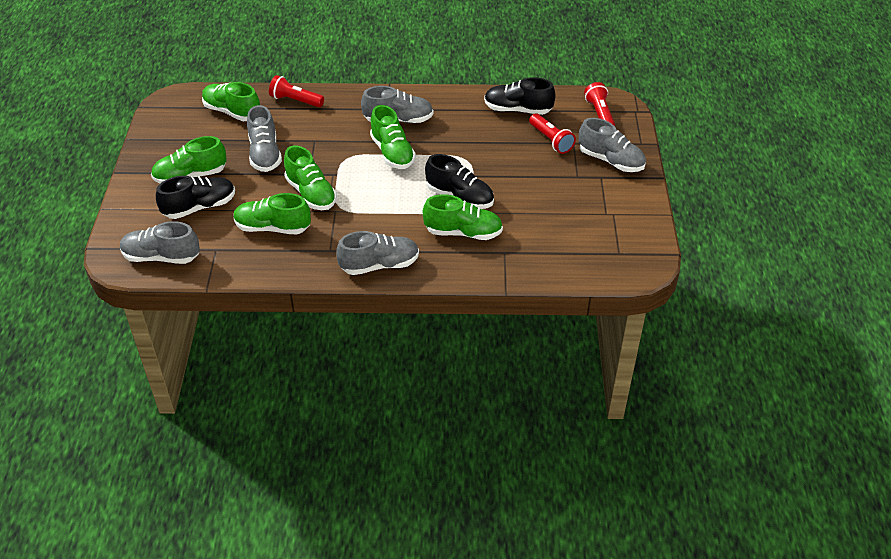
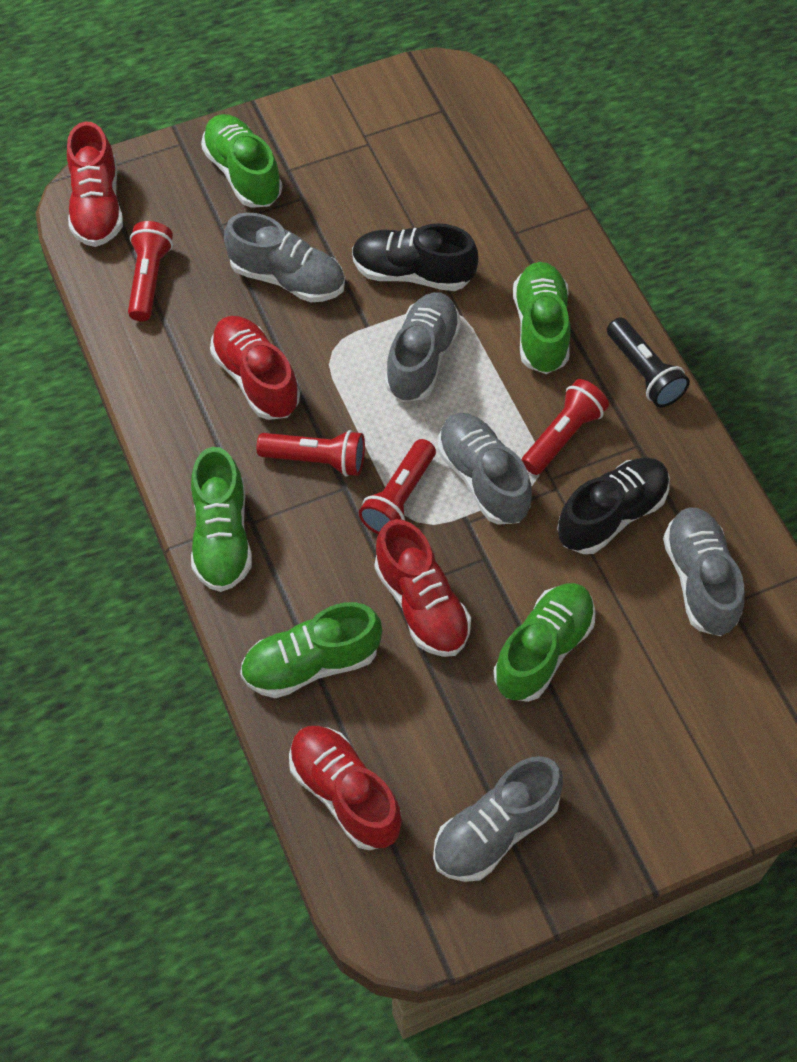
black flashlight: 0 -> 1
black shoe: 3 -> 2
green shoe: 6 -> 5
red flashlight: 3 -> 4
red shoe: 0 -> 4

